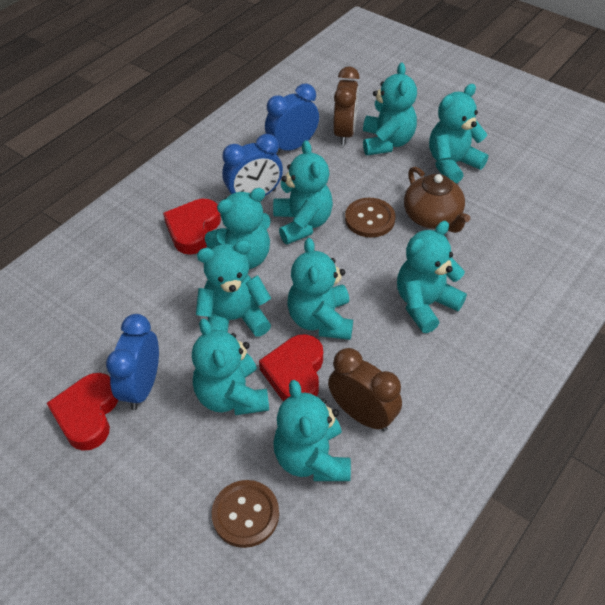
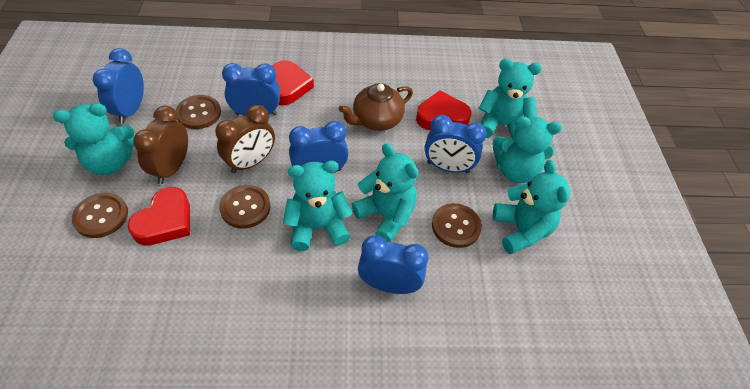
blue clock: 3 -> 5
brown button: 2 -> 4
turquoise teddy bear: 9 -> 6

